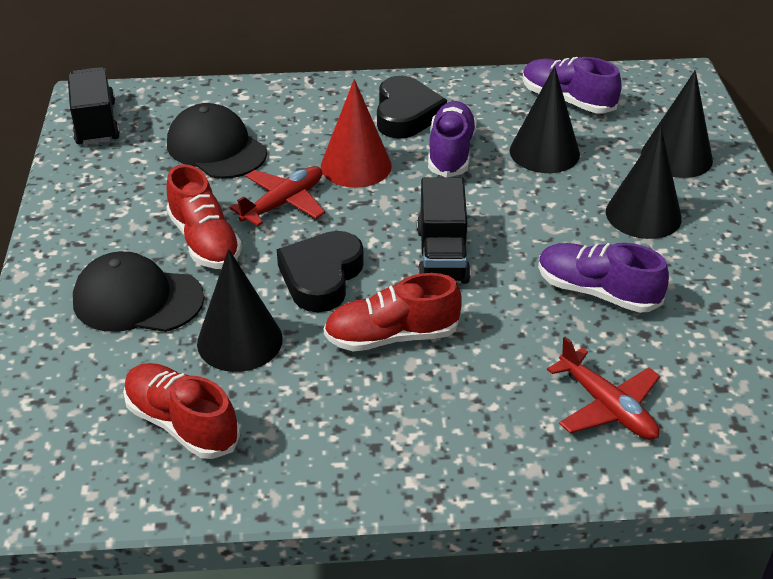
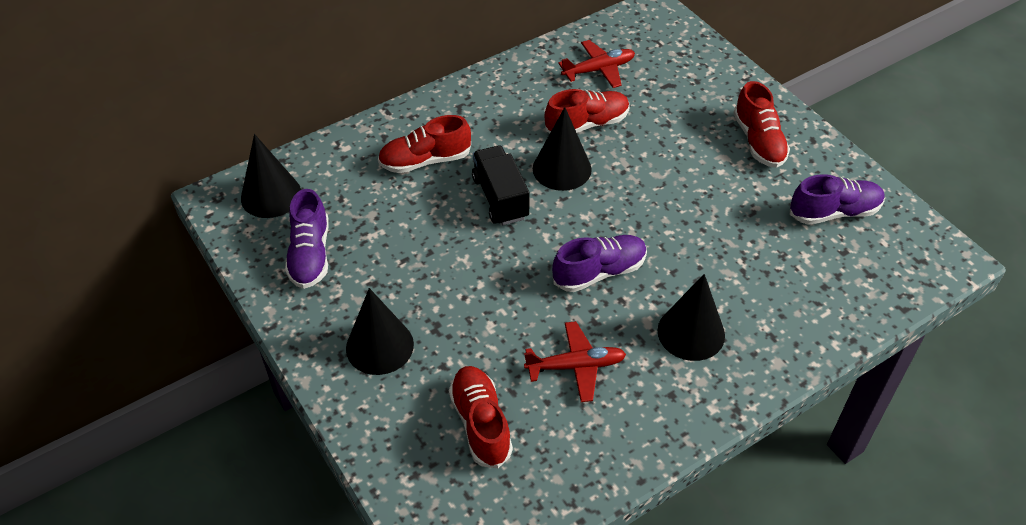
black cap: 2 -> 0
black heart: 2 -> 0
black truck: 2 -> 1
red cone: 1 -> 0
red shoe: 3 -> 4

